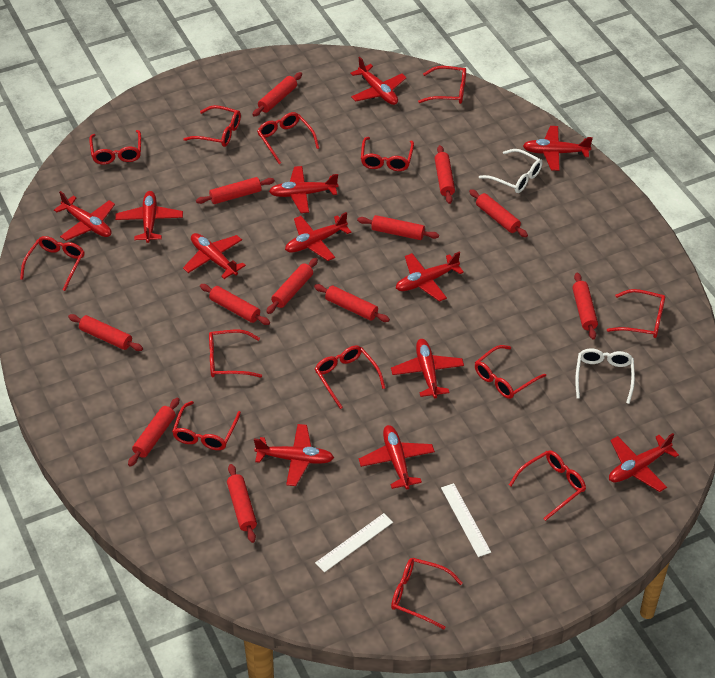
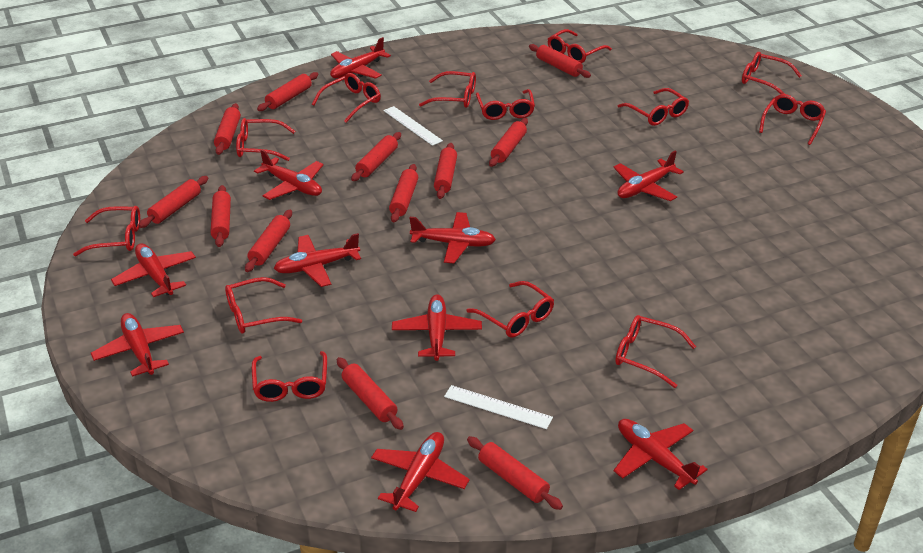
red plane: 12 -> 10
white glasses: 2 -> 0

